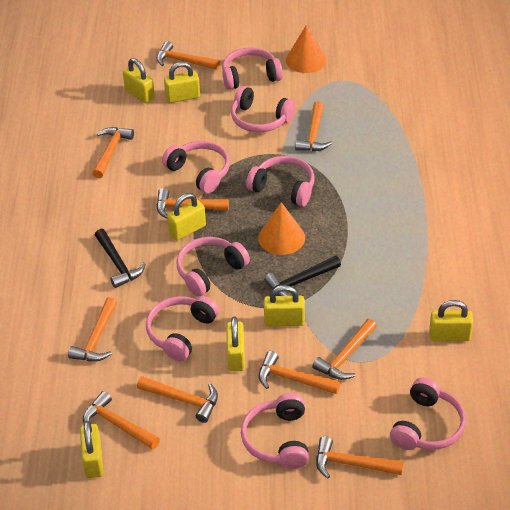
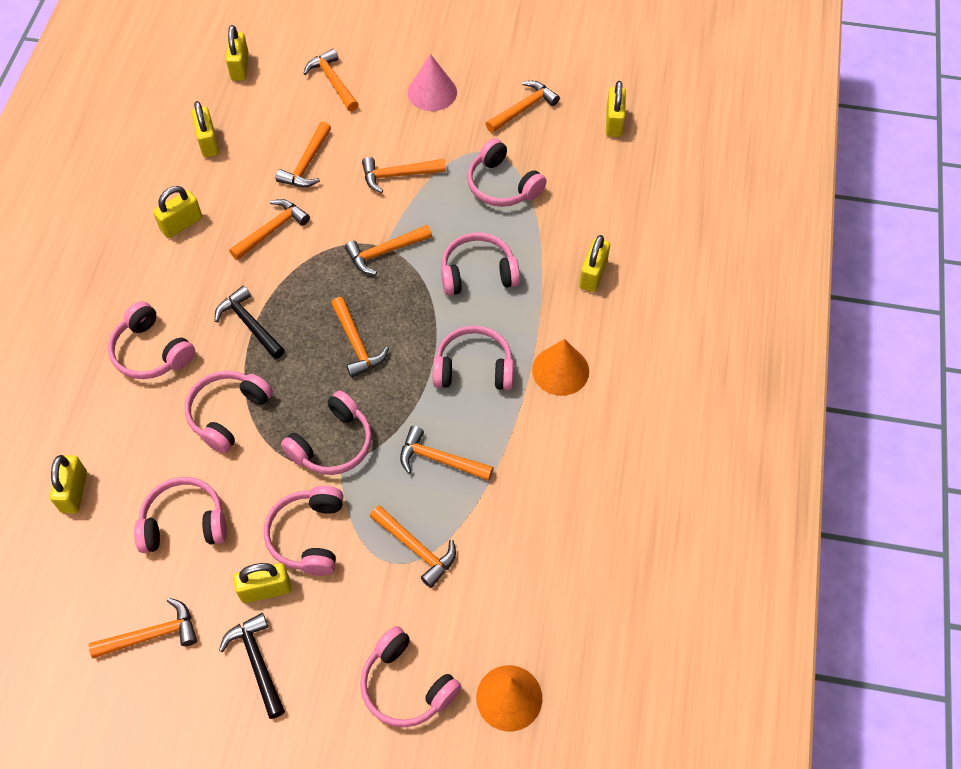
pink cone: 0 -> 1
pink headphones: 8 -> 9

